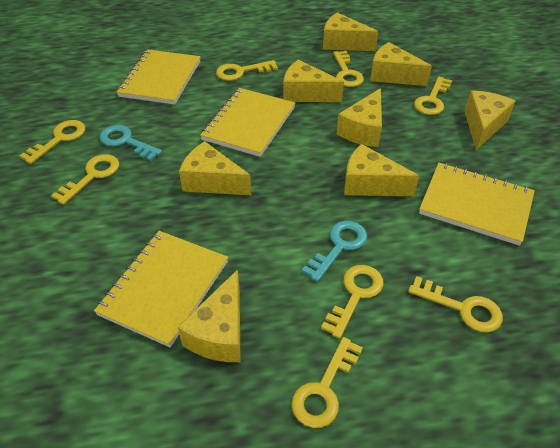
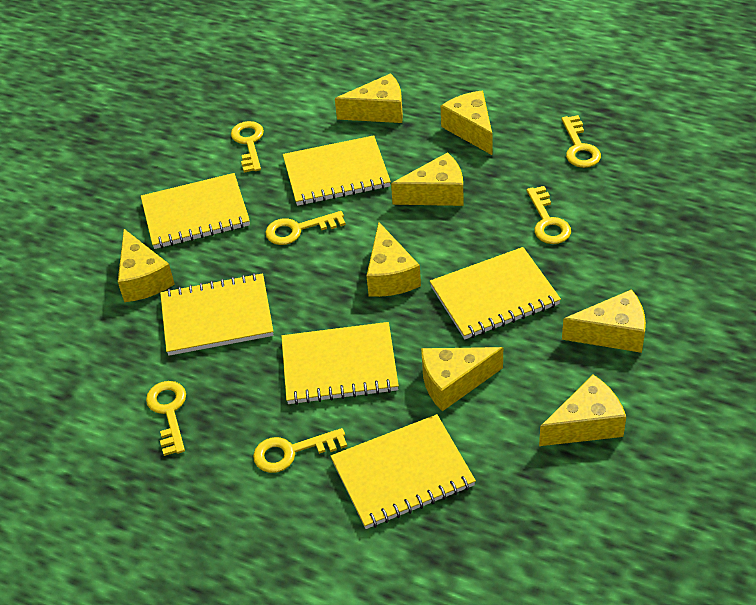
turquoise key: 2 -> 0
yellow key: 8 -> 6
yellow notebook: 4 -> 6

